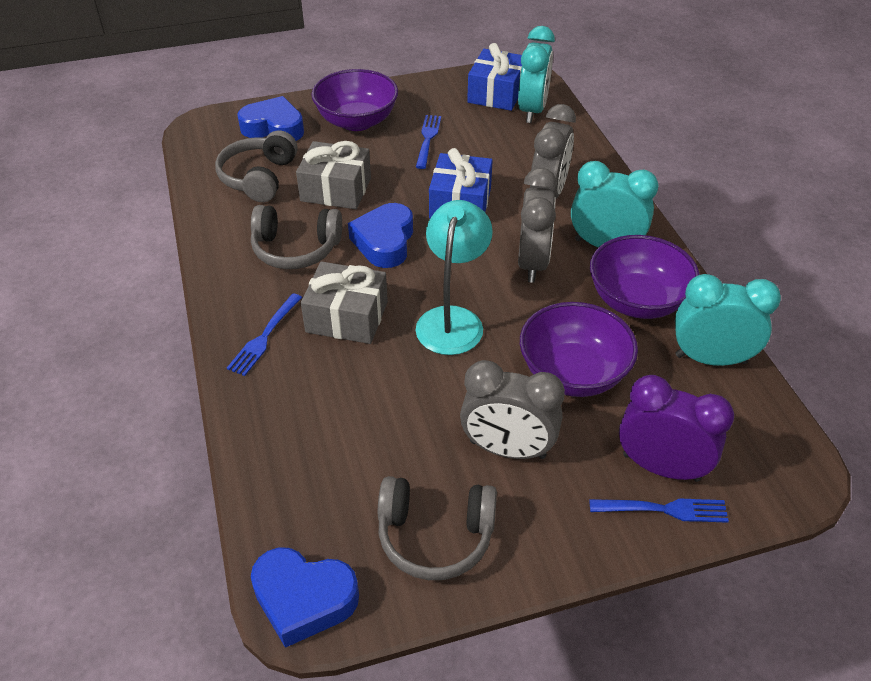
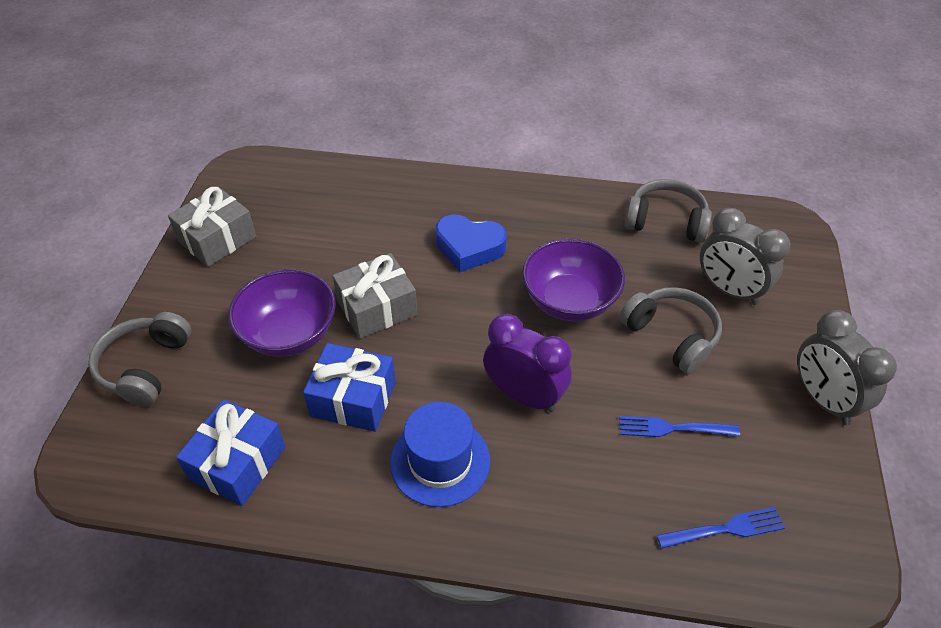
blue fork: 3 -> 2
blue hat: 0 -> 1
blue heart: 3 -> 1
grey clock: 3 -> 2
purple bowl: 3 -> 2
turquoise clock: 3 -> 0
turquoise lamp: 1 -> 0

